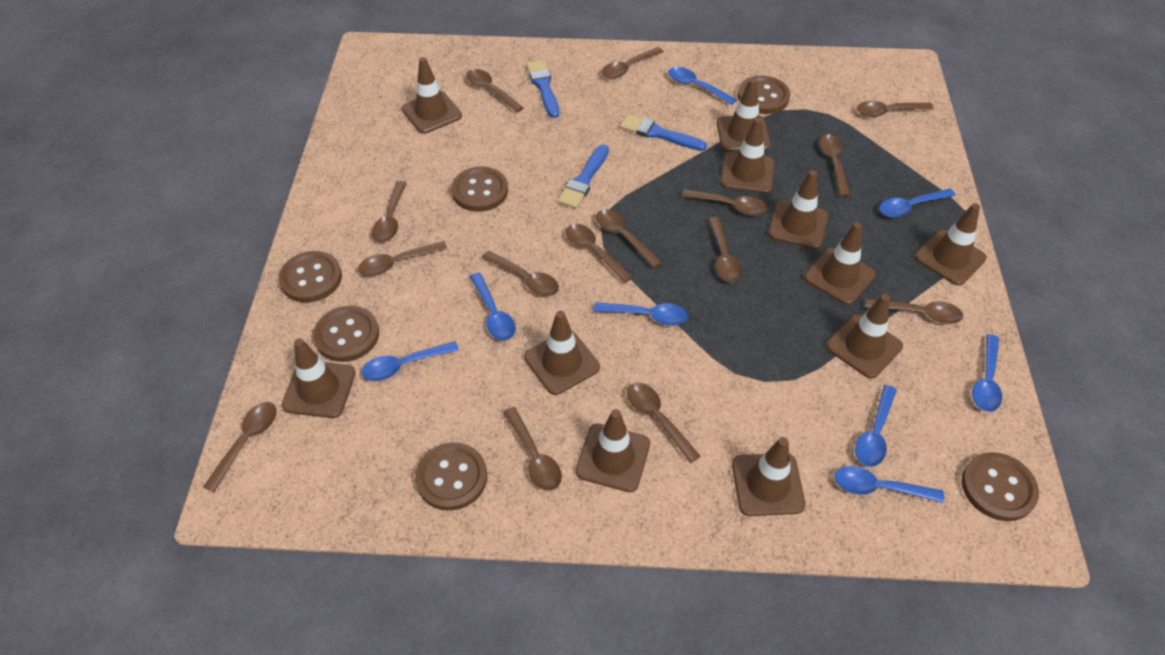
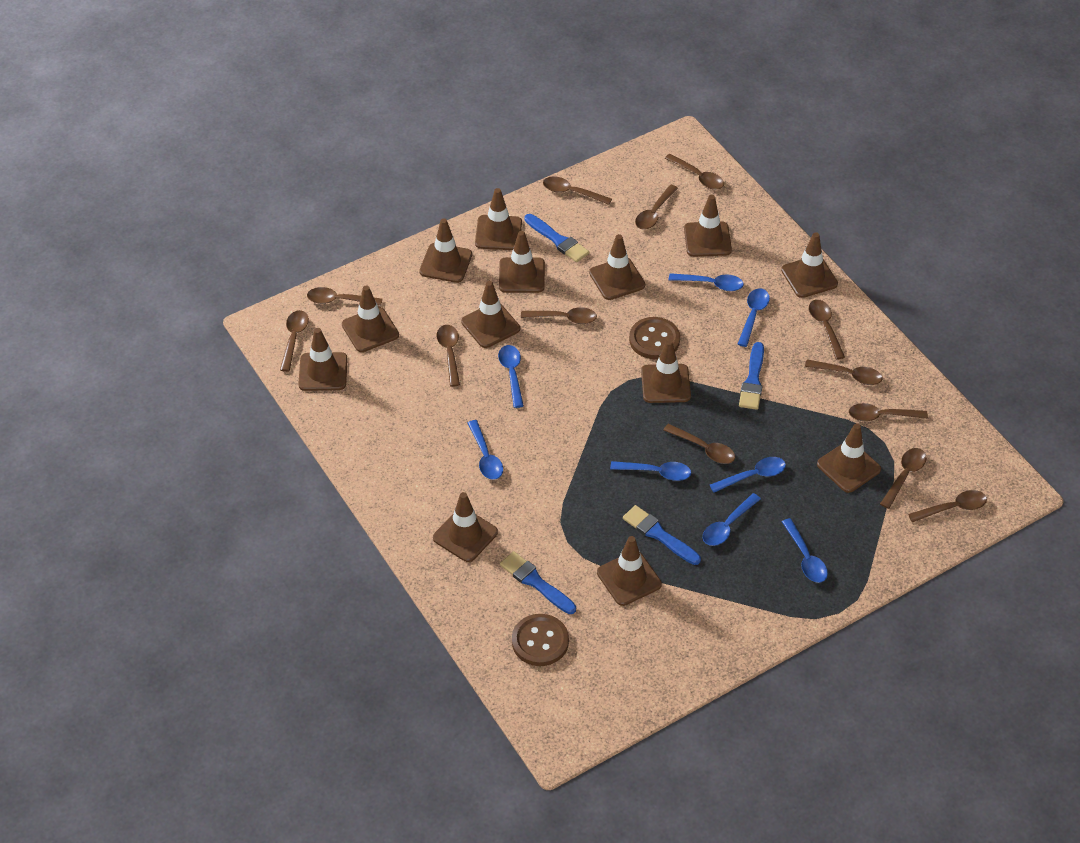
blue brush: 3 -> 4
brown button: 6 -> 2
brown spoon: 15 -> 13
brown traffic cone: 11 -> 13

